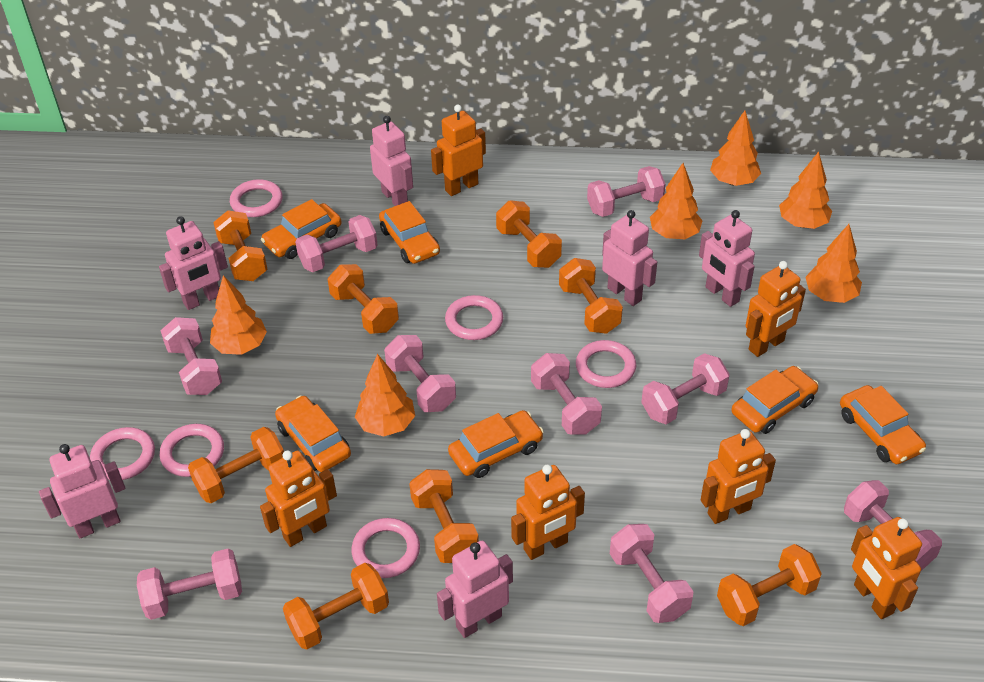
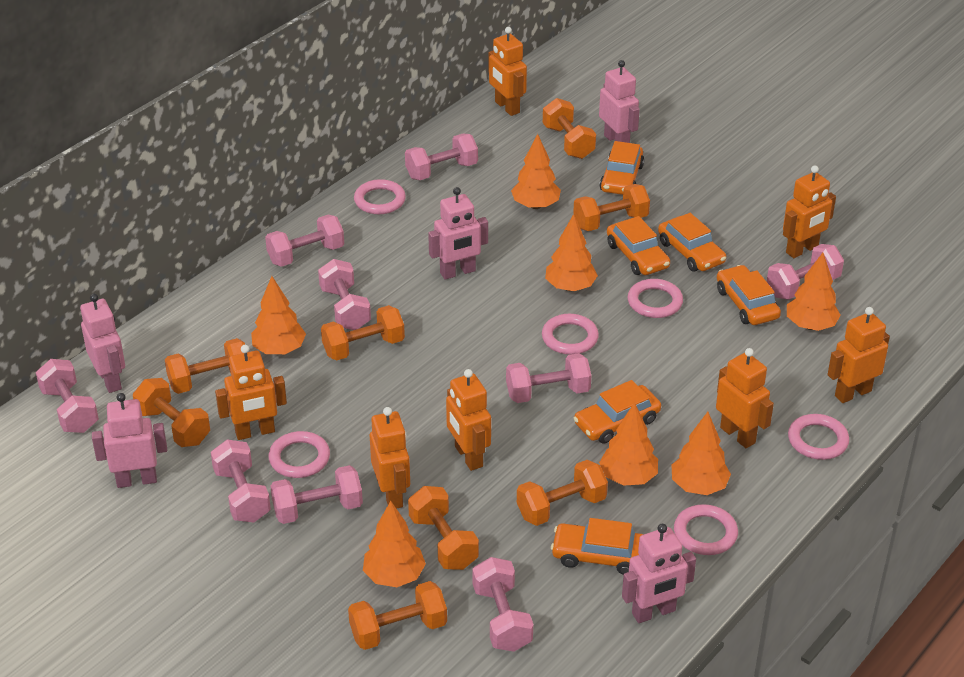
orange robot: 6 -> 7
orange tree: 6 -> 7
pink robot: 6 -> 5

